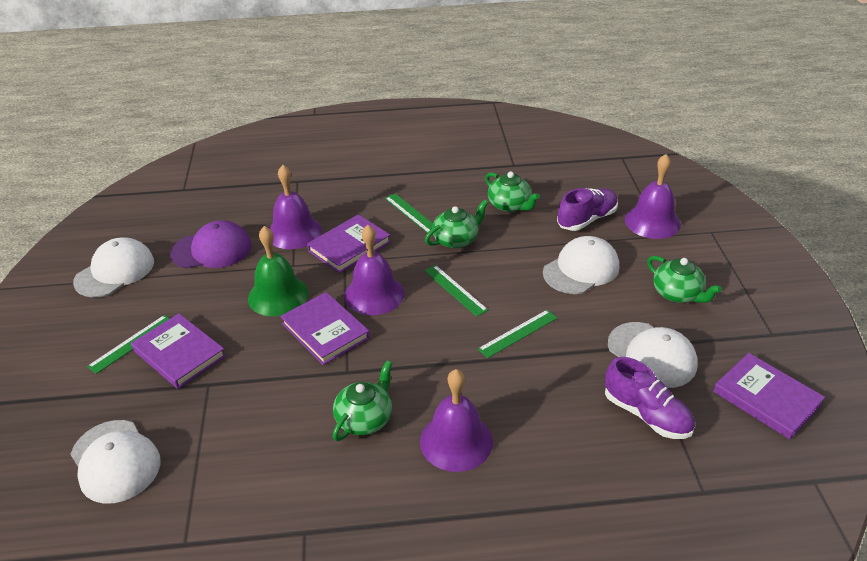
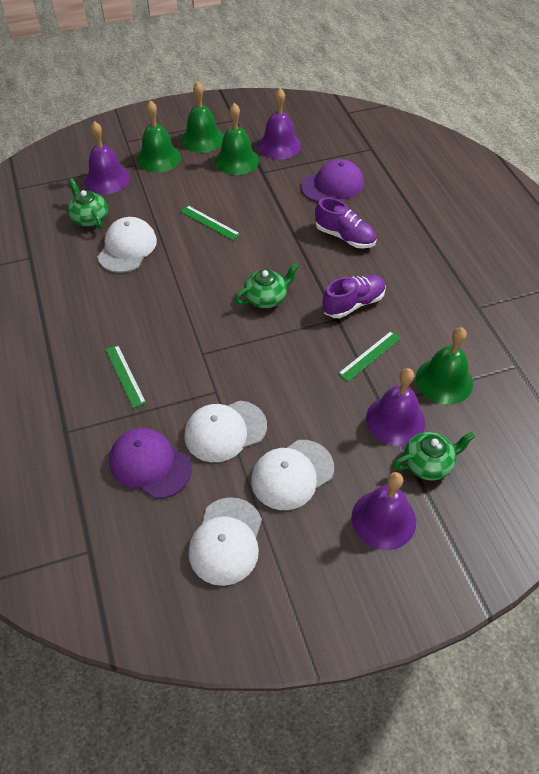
green bell: 1 -> 4
green ruler: 4 -> 3
green teapot: 4 -> 3
purple book: 4 -> 0
purple cap: 1 -> 2

